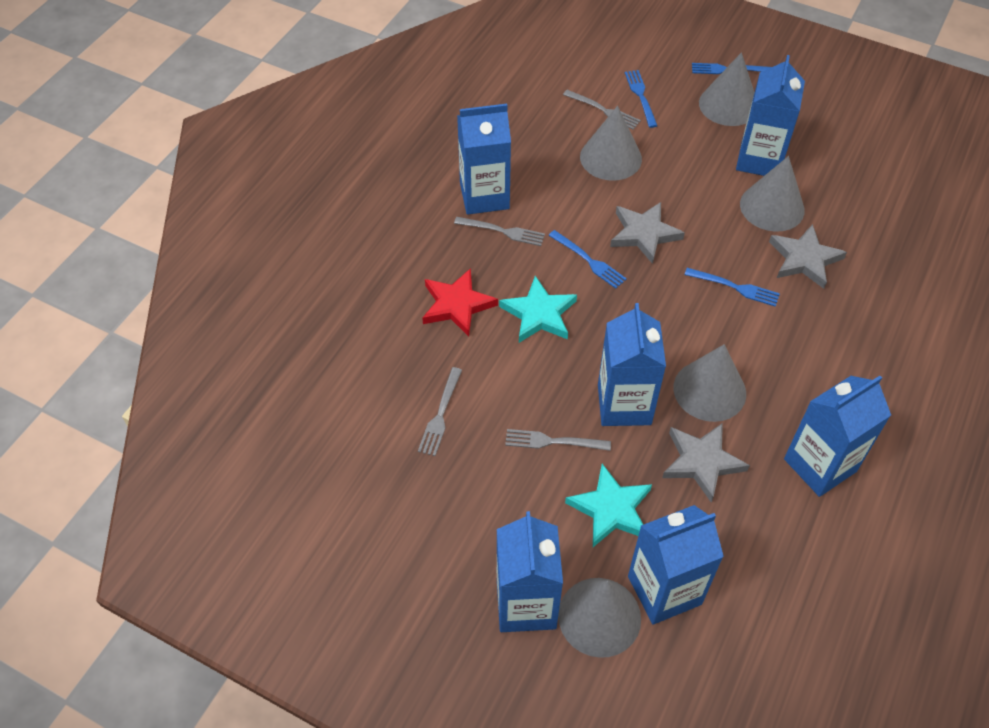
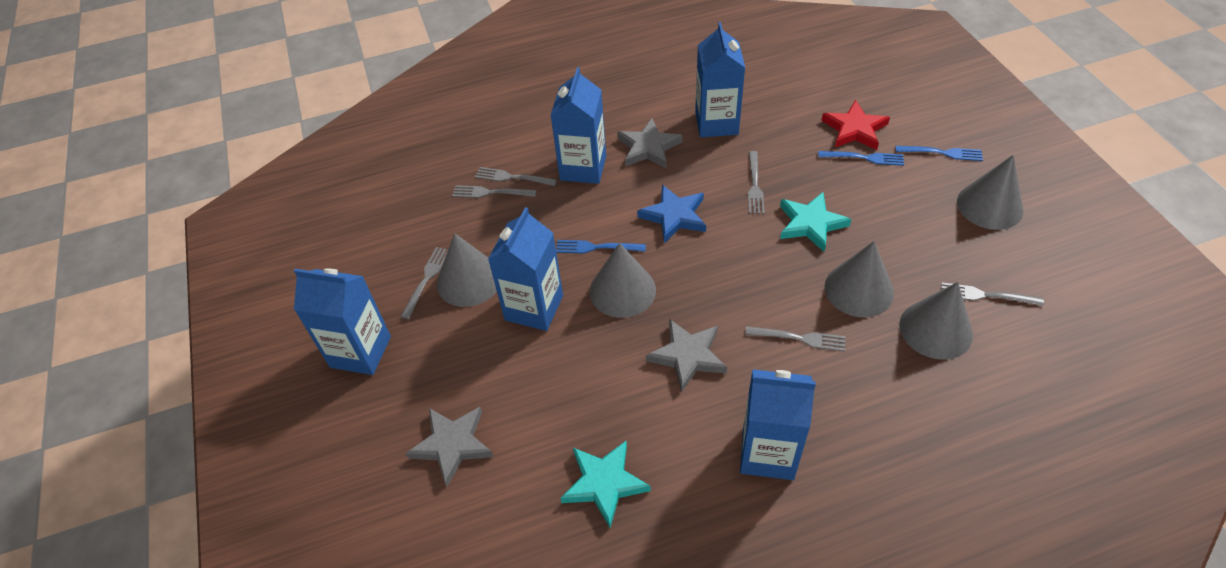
blue carton: 6 -> 5
blue fork: 4 -> 3
blue star: 0 -> 1
grey fork: 4 -> 6

